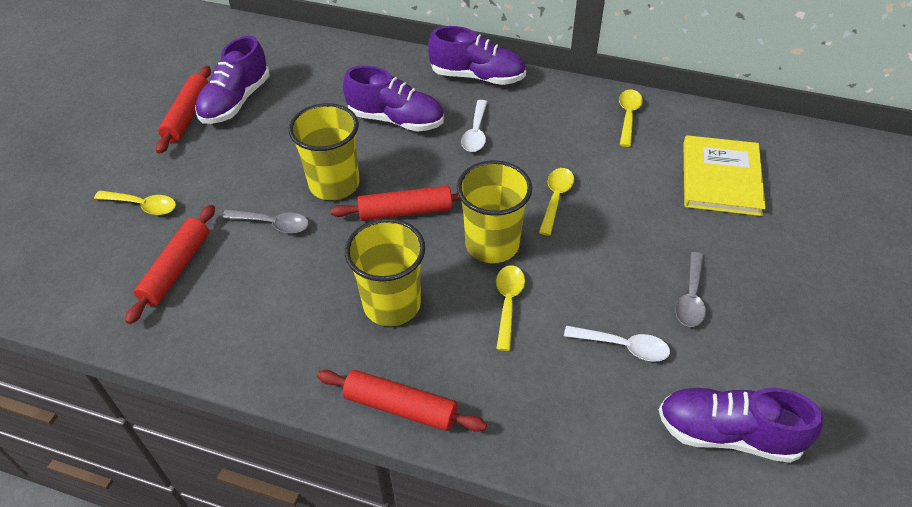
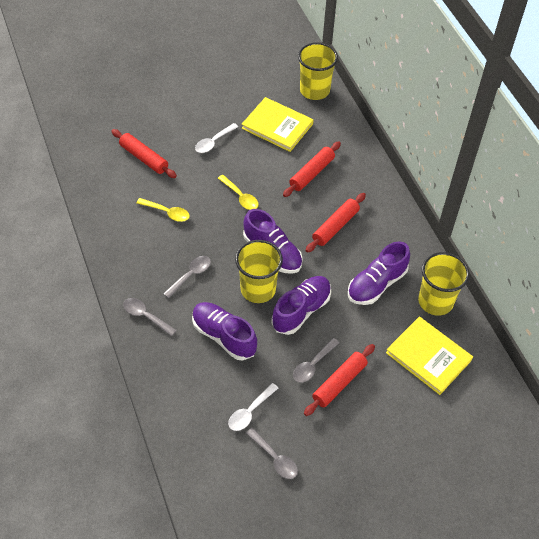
grey spoon: 2 -> 4
yellow book: 1 -> 2
yellow spoon: 4 -> 2

